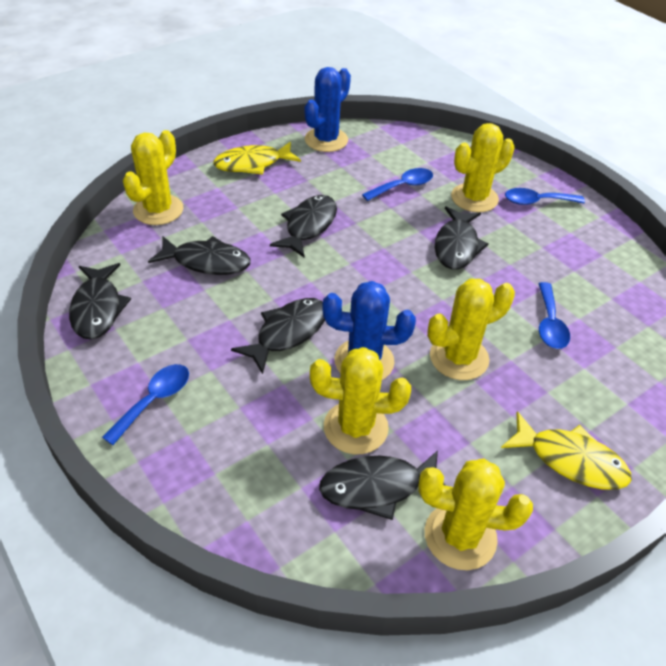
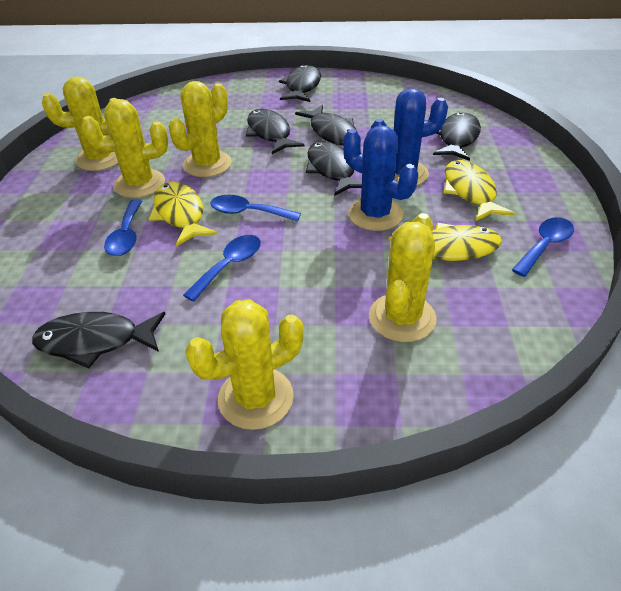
yellow fish: 2 -> 3

